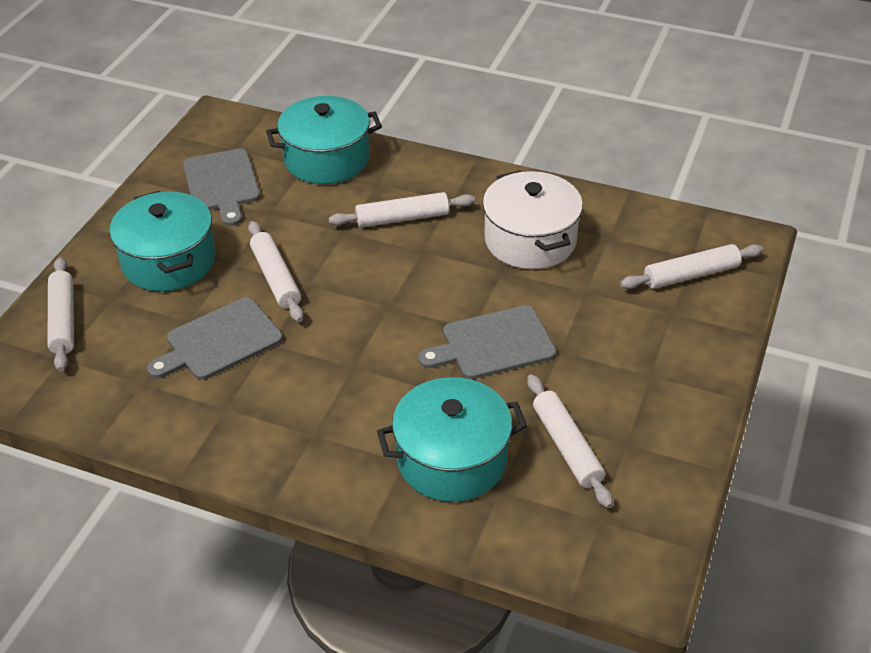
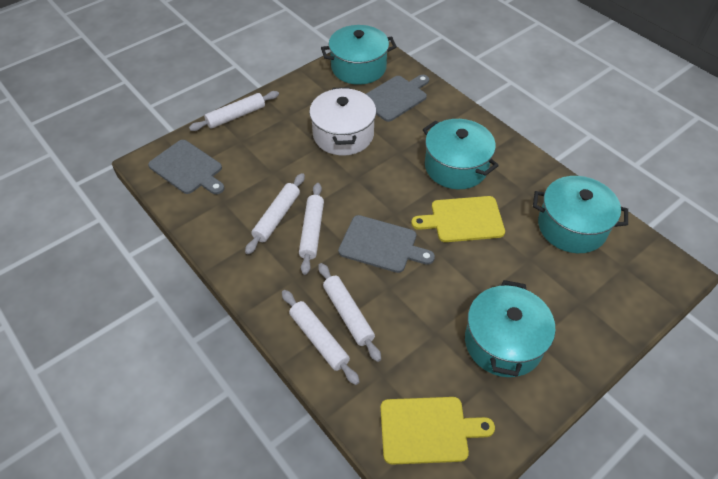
turquoise pot: 3 -> 4
yellow cutting board: 0 -> 2

